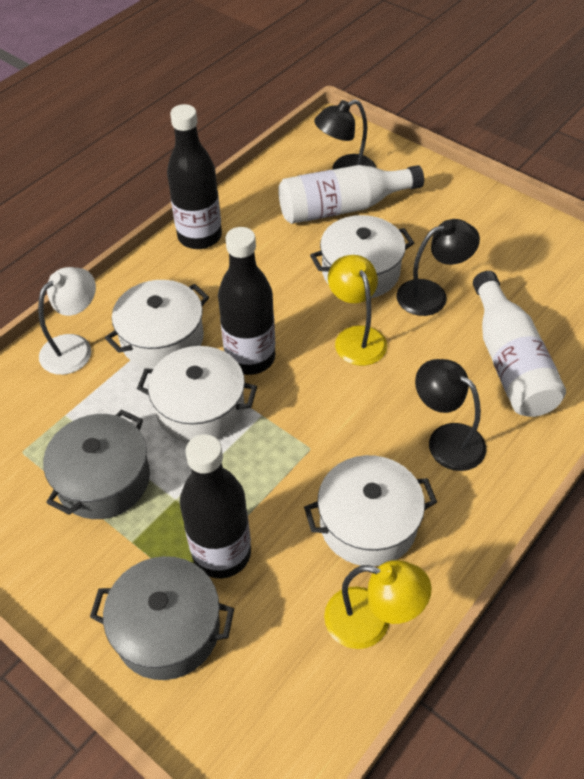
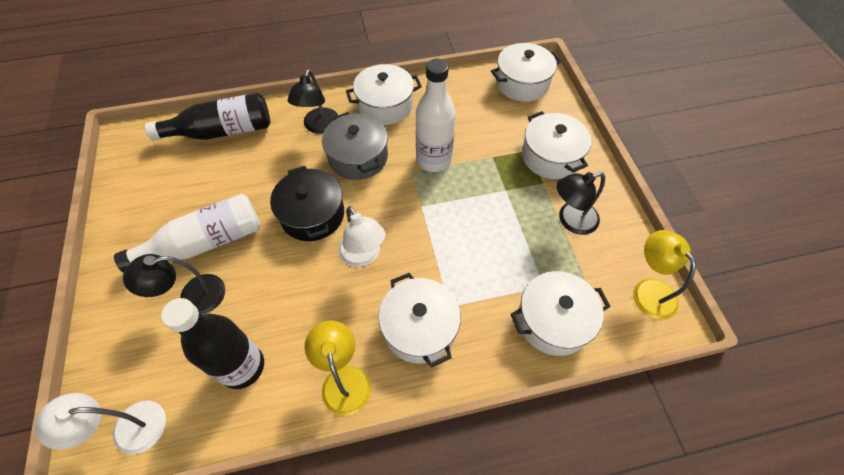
black bottle: 3 -> 2
black pot: 0 -> 1
grey pot: 2 -> 1
white lamp: 1 -> 2
white pot: 4 -> 5

